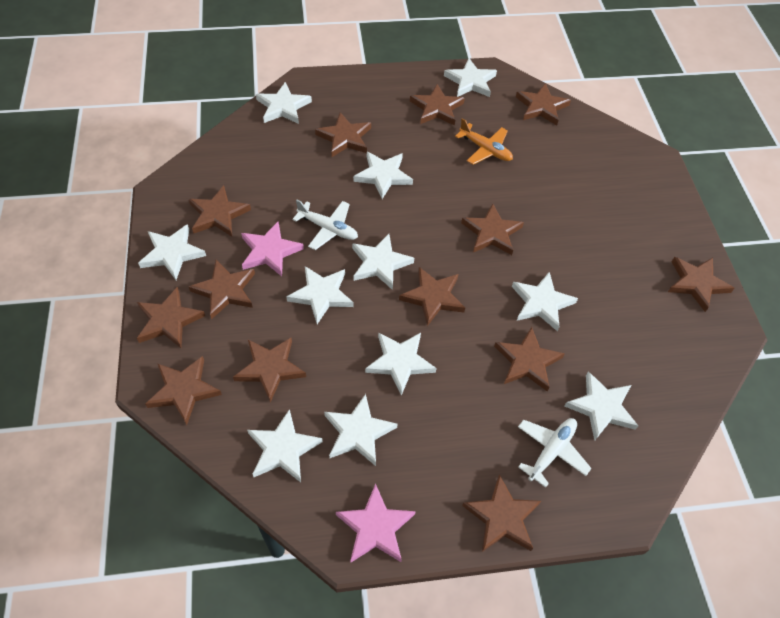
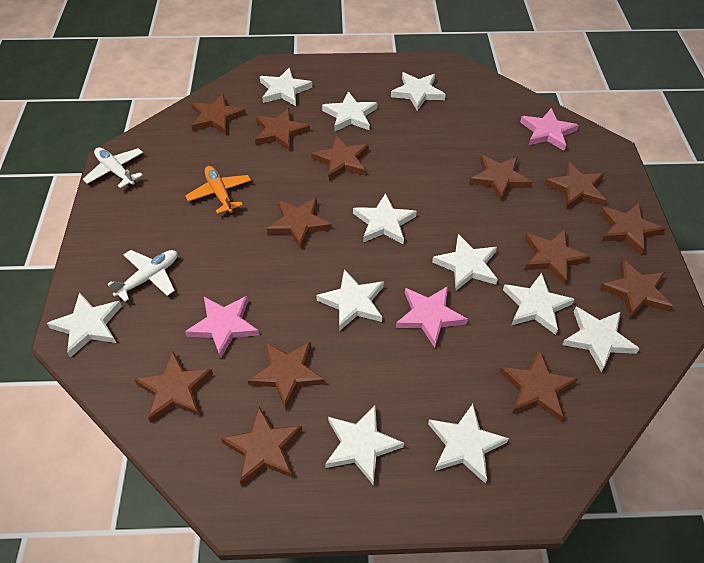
pink star: 2 -> 3

